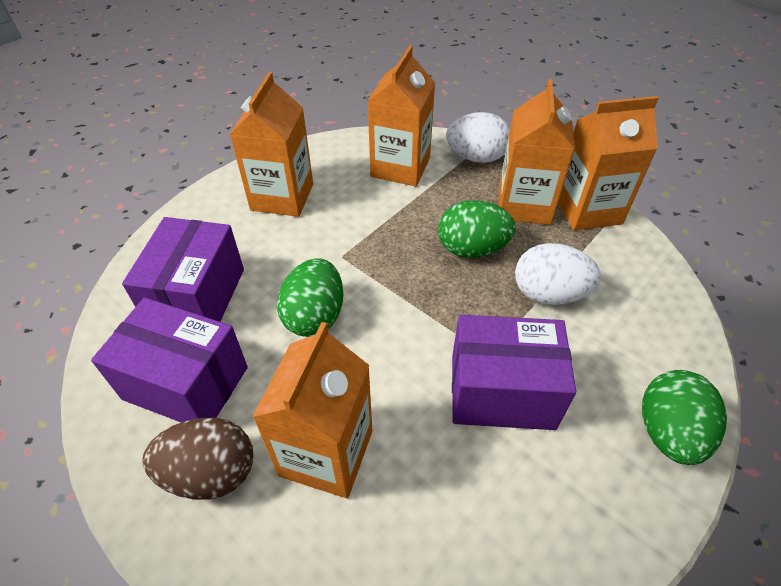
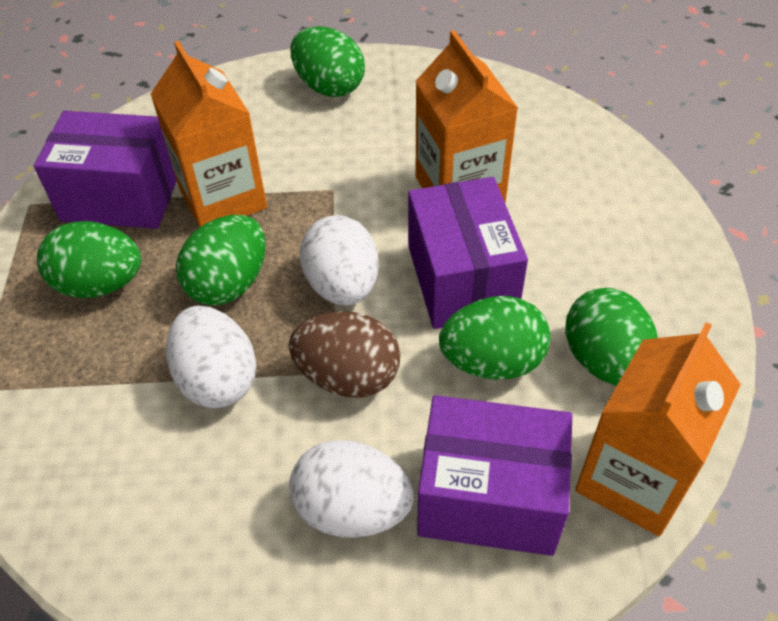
green egg: 3 -> 5
orange carton: 5 -> 3
white egg: 2 -> 3

